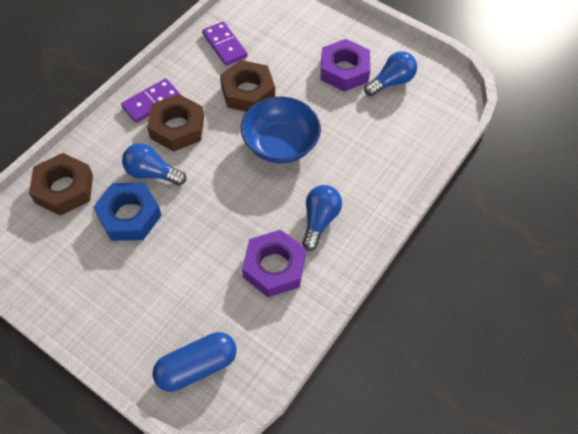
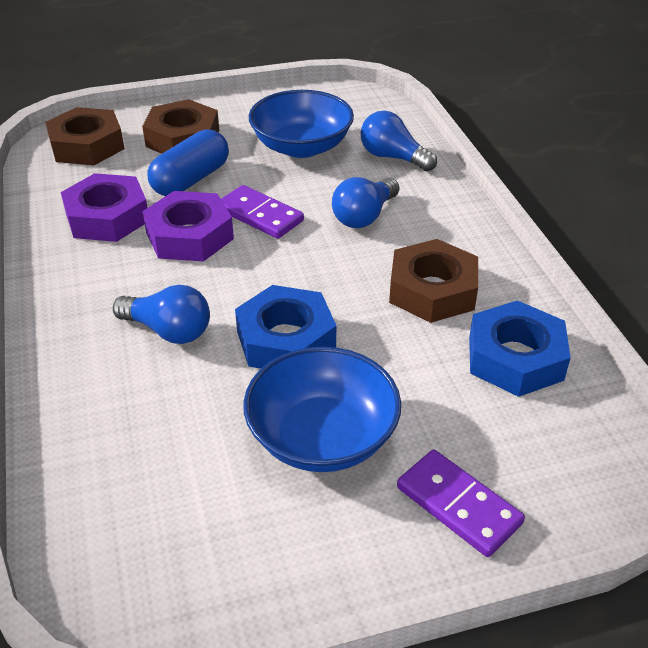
blue bowl: 1 -> 2
blue nut: 1 -> 2

